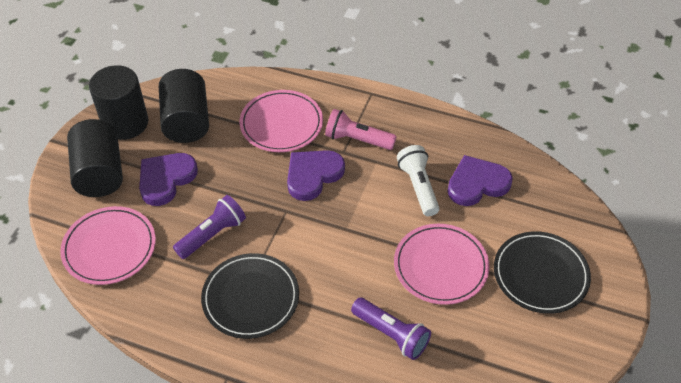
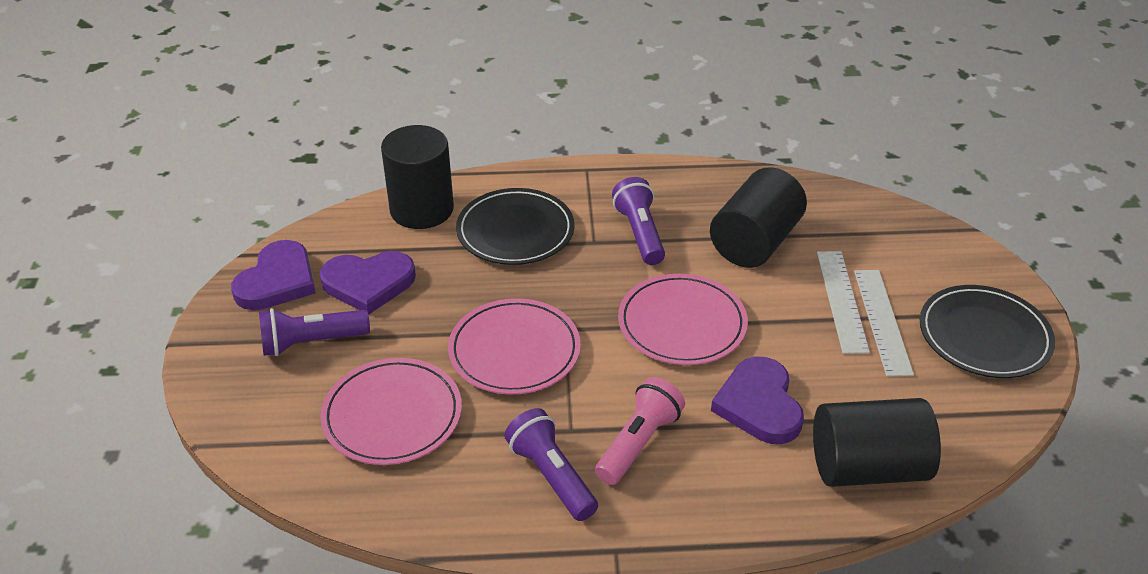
purple flashlight: 2 -> 3
white flashlight: 1 -> 0
white ruler: 0 -> 2

